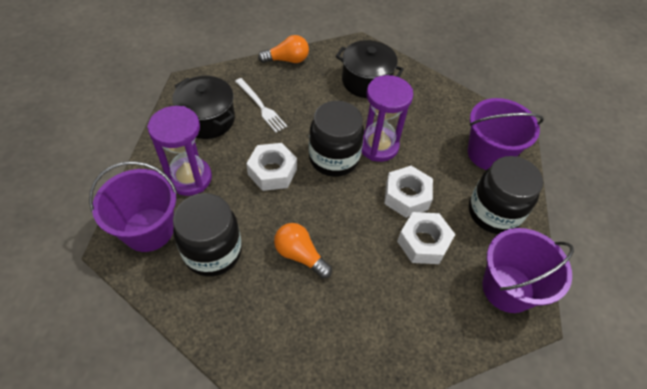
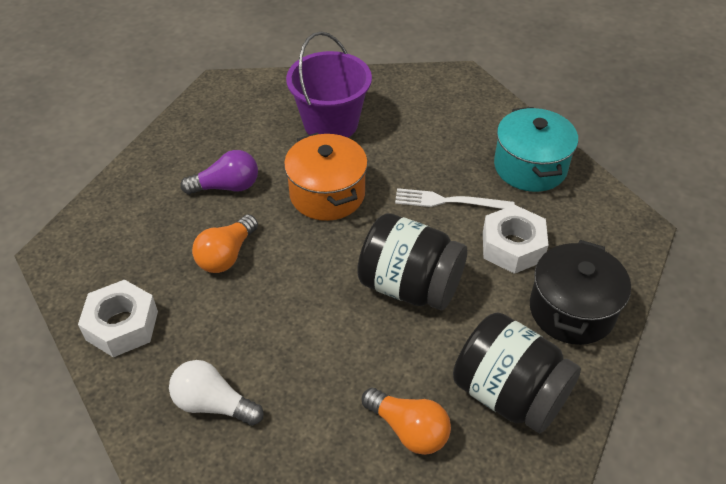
black jar: 3 -> 2
black pot: 2 -> 1
orange pot: 0 -> 1
purple bucket: 3 -> 1
purple hourglass: 2 -> 0
purple light bulb: 0 -> 1
turquoise pot: 0 -> 1
white light bulb: 0 -> 1
white nut: 3 -> 2

